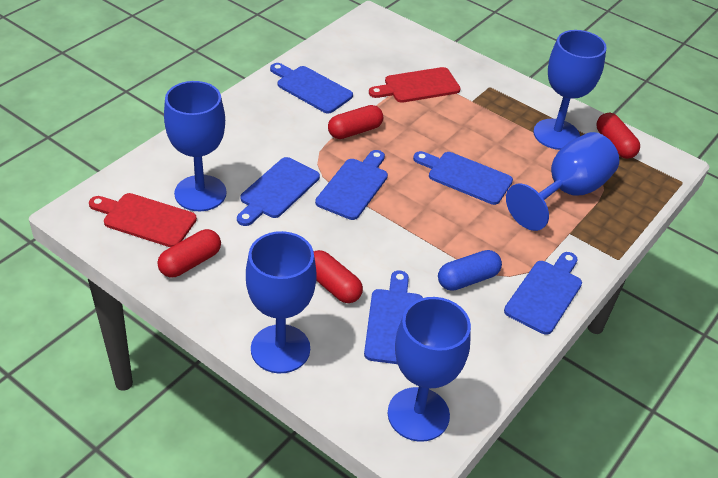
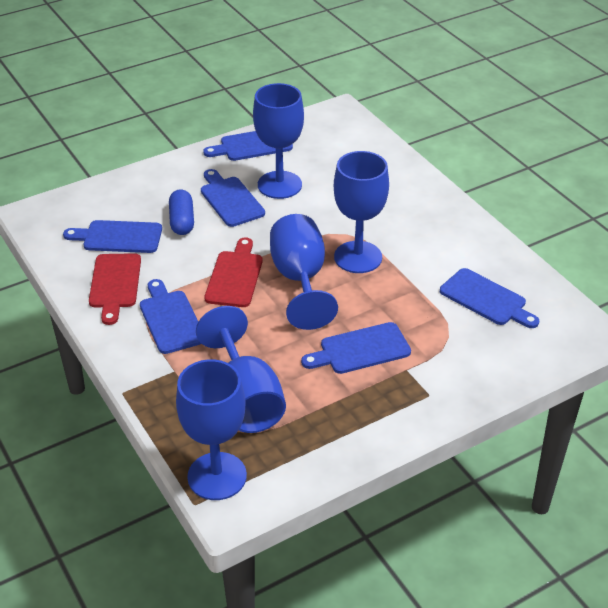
red capsule: 4 -> 0

